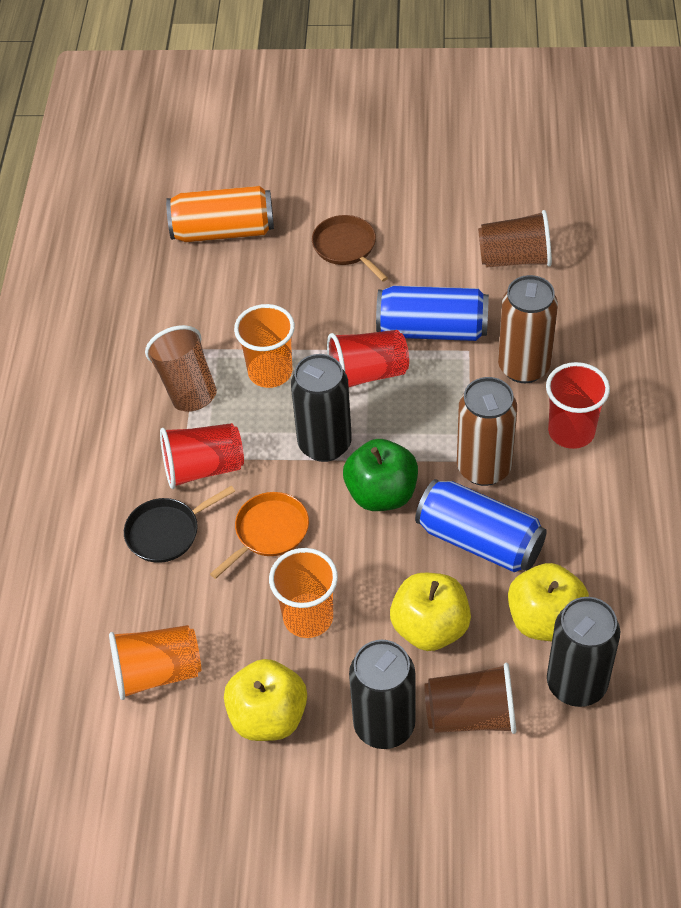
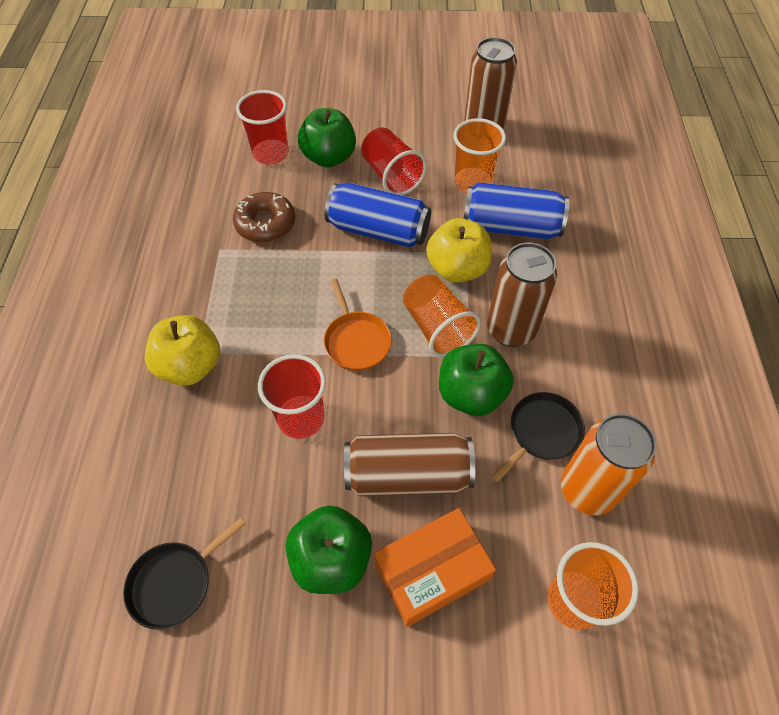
black can: 3 -> 0
black pan: 1 -> 2
brown can: 2 -> 3
brown cup: 3 -> 0
brown donut: 0 -> 1
brown pan: 1 -> 0
green apple: 1 -> 3
orange box: 0 -> 1
yellow apple: 3 -> 2

